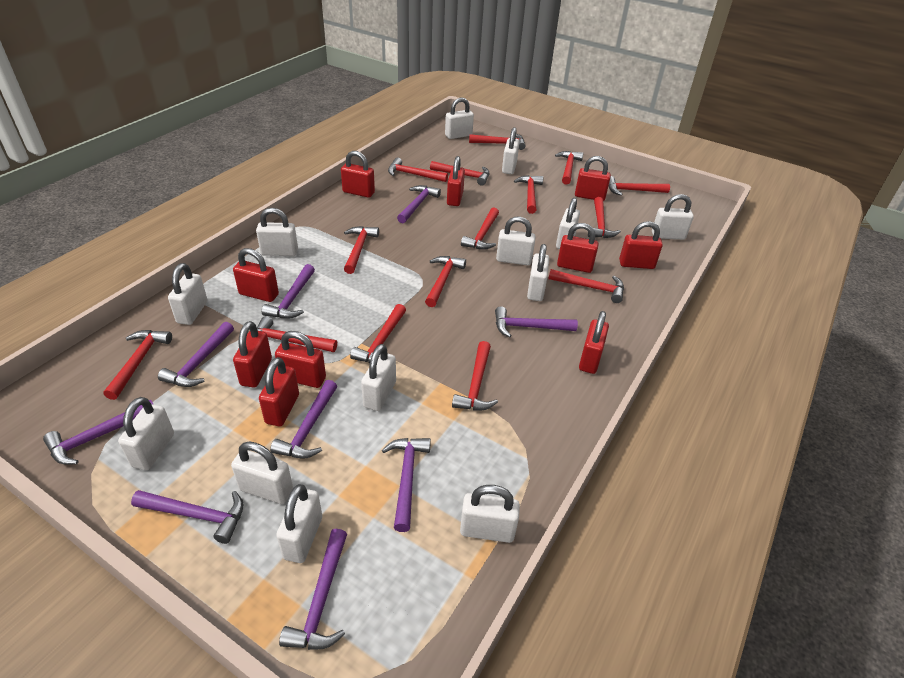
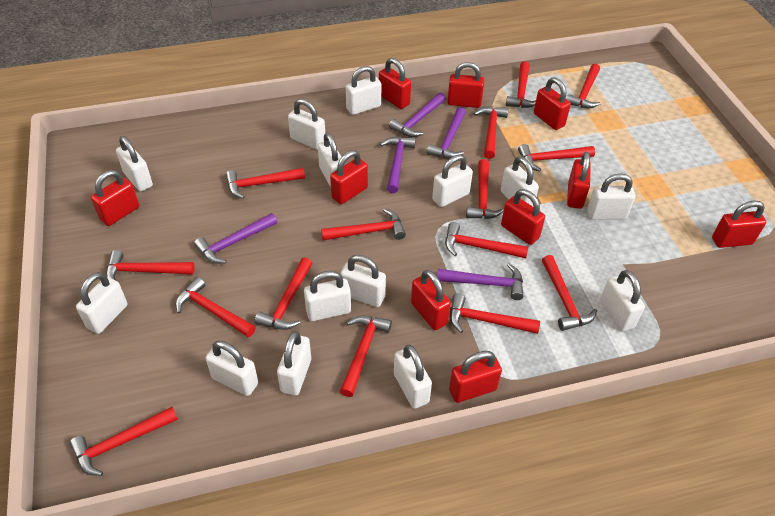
purple hammer: 9 -> 5
white padlock: 13 -> 14

